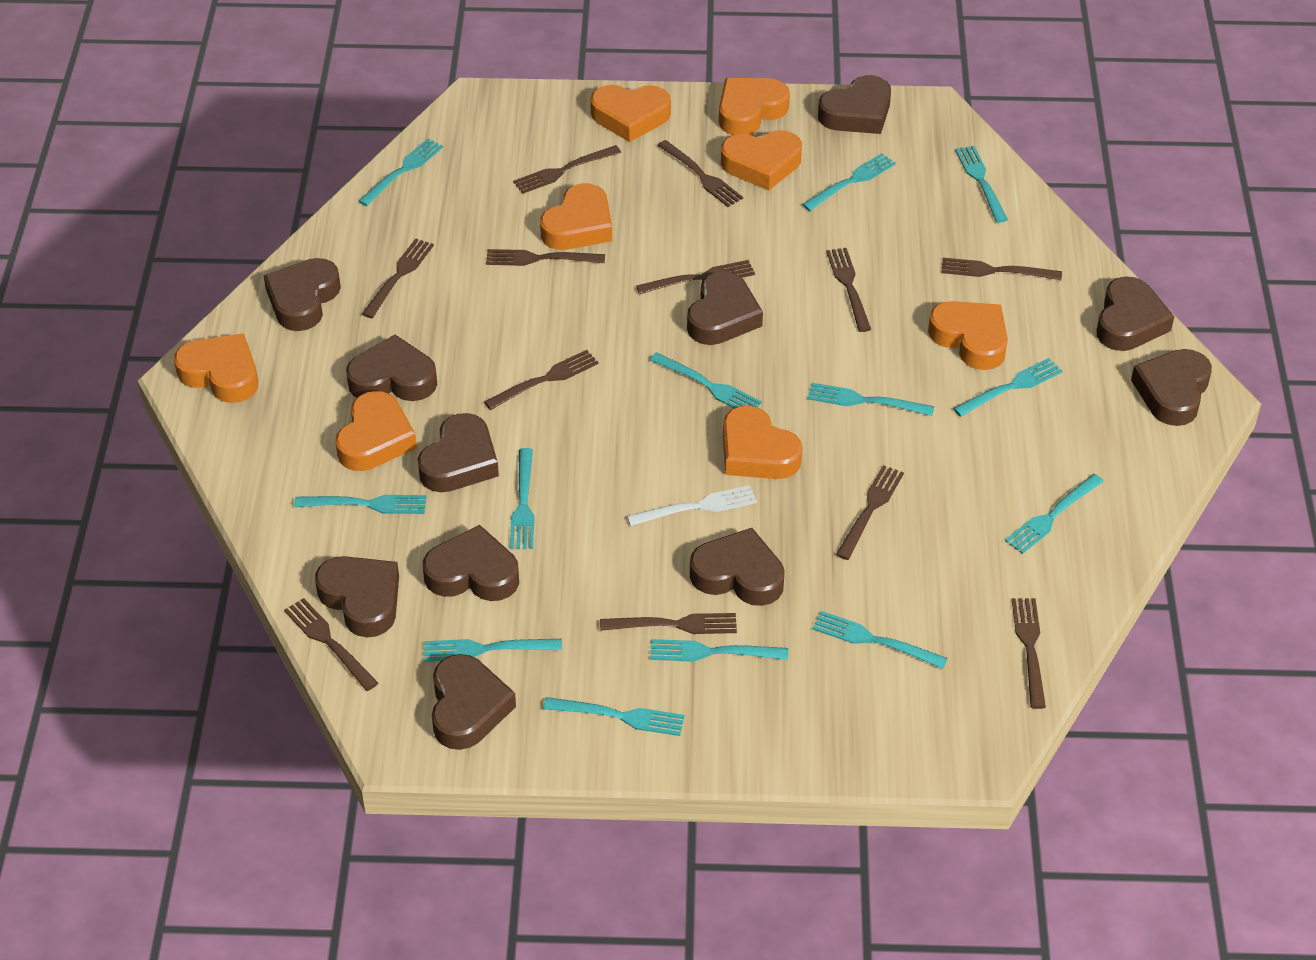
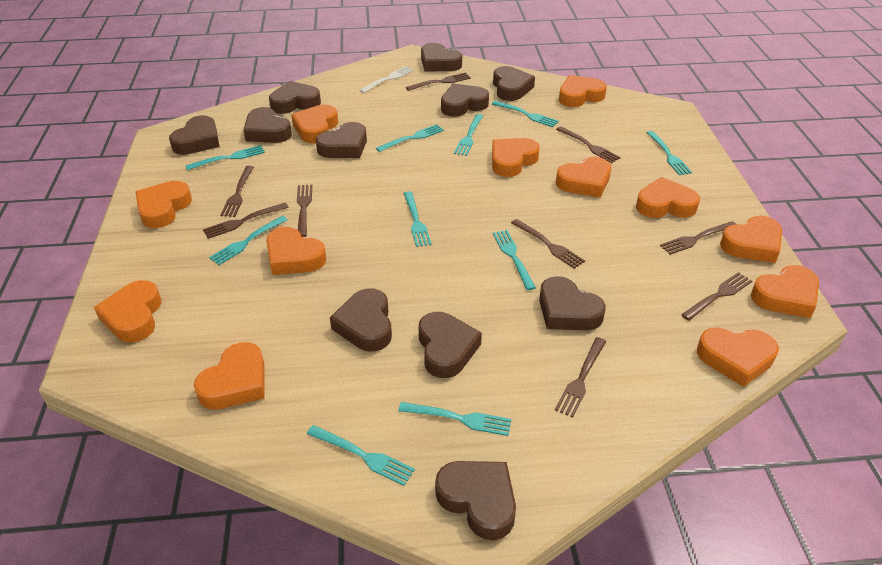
brown fork: 12 -> 9
orange heart: 8 -> 12
turquoise fork: 13 -> 10

